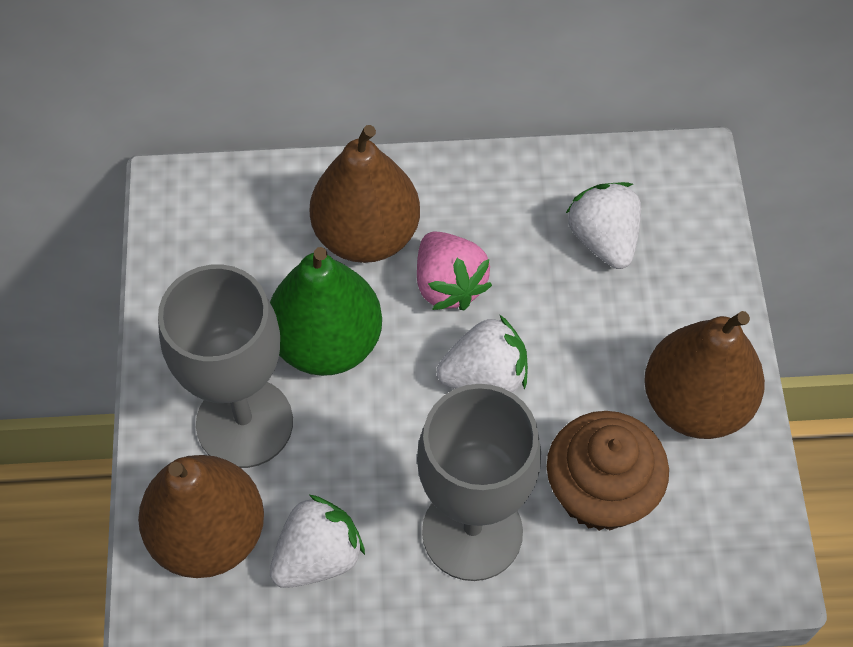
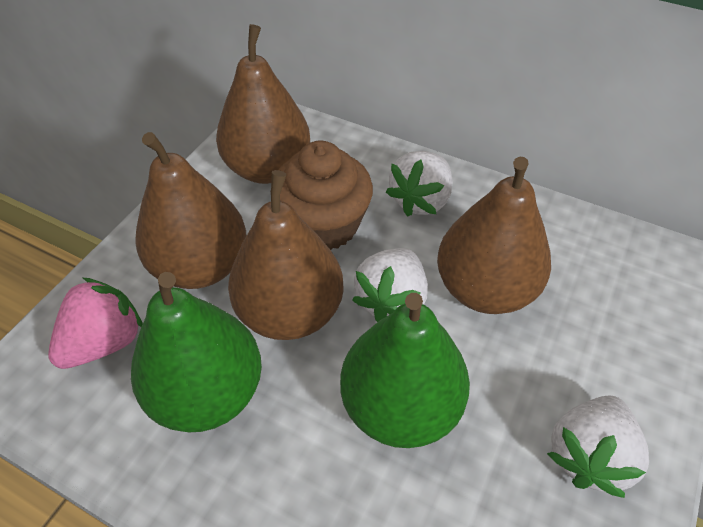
brown pear: 3 -> 4
green pear: 1 -> 2
grey goblet: 2 -> 0

